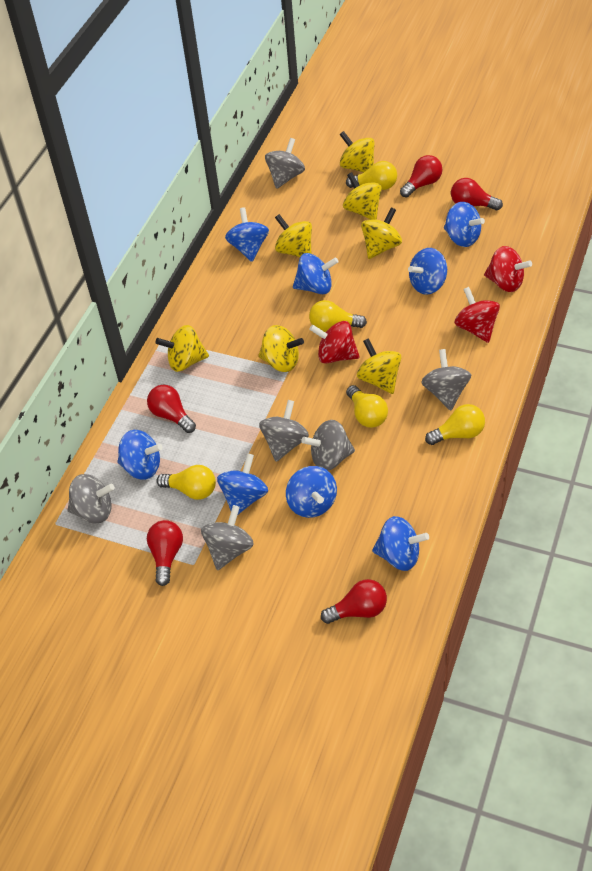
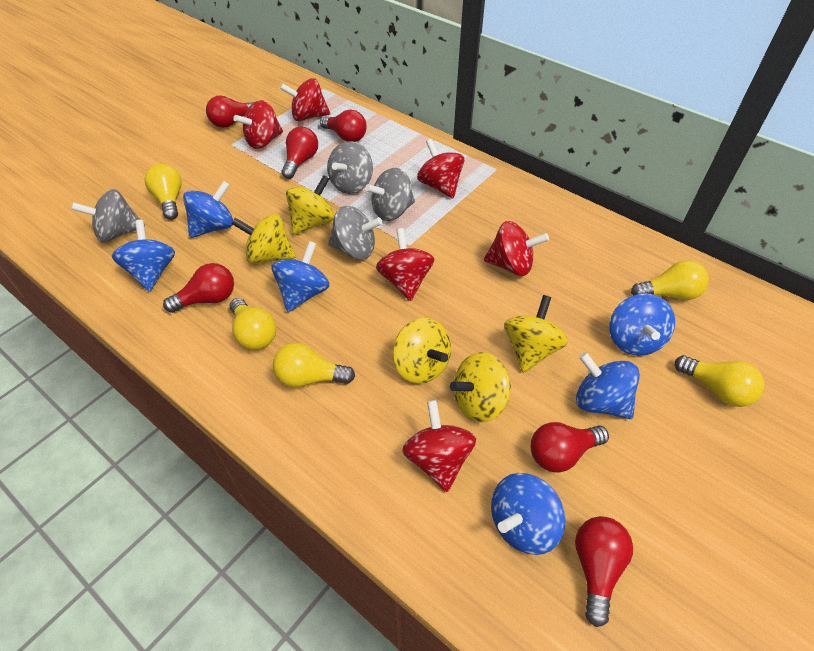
blue spinning top: 8 -> 6
grey spinning top: 6 -> 4
red light bulb: 5 -> 6
red spinning top: 3 -> 6
yellow spinning top: 7 -> 5

